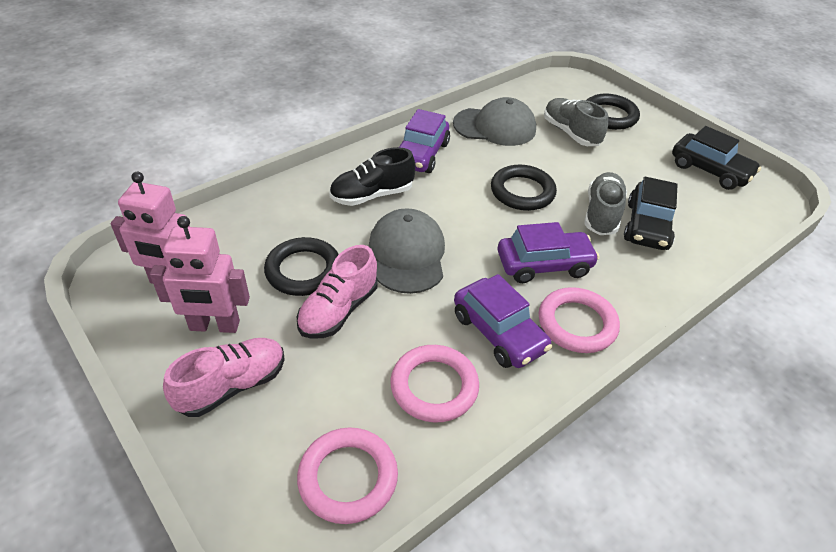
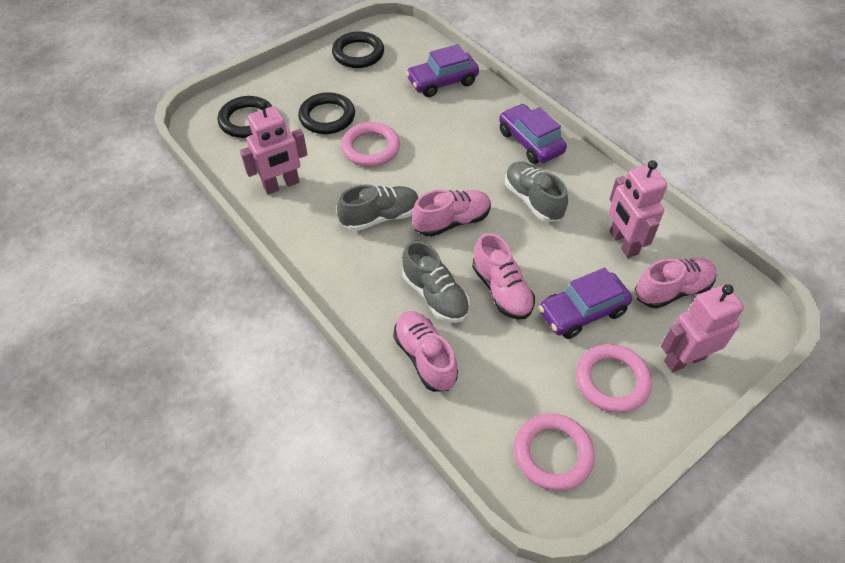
black car: 2 -> 0
black shoe: 1 -> 0
grey cap: 2 -> 0
grey shoe: 2 -> 3
pink robot: 2 -> 3
pink shoe: 2 -> 4

